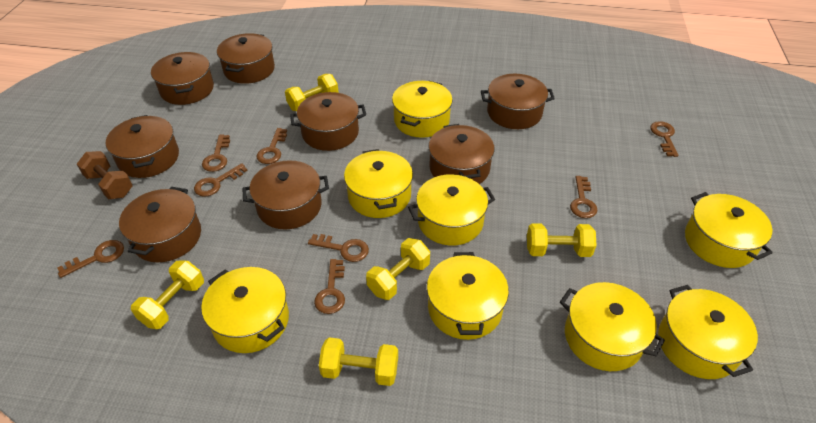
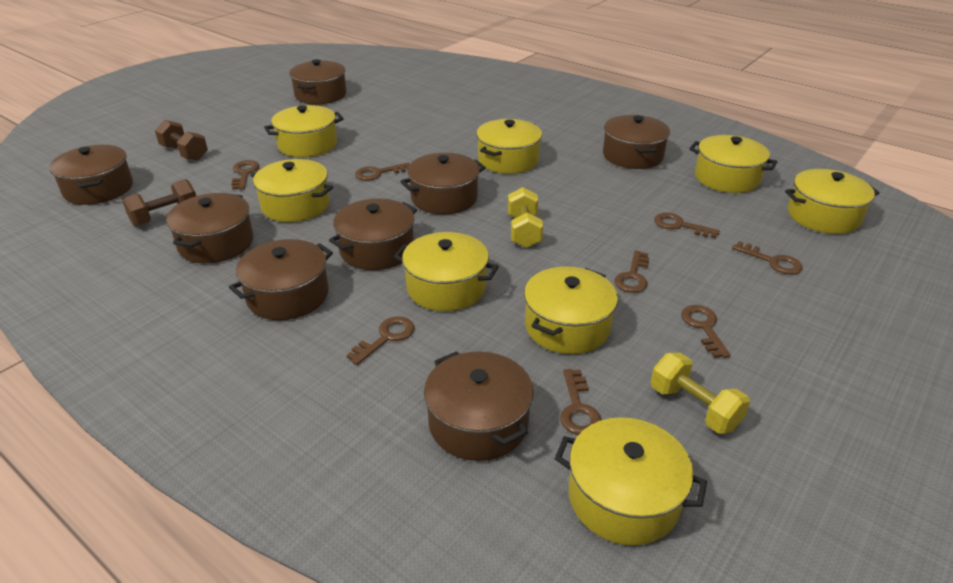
brown dumbbell: 1 -> 2
yellow dumbbell: 5 -> 2

